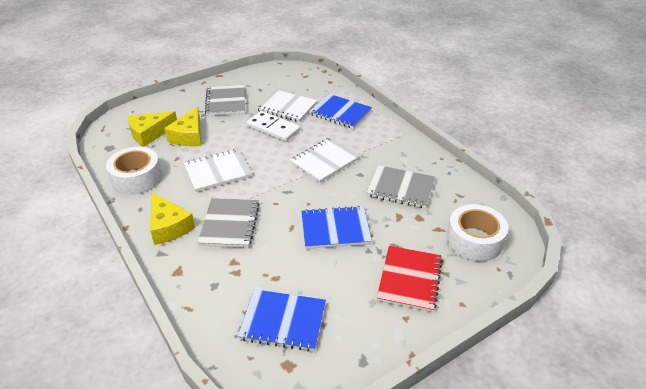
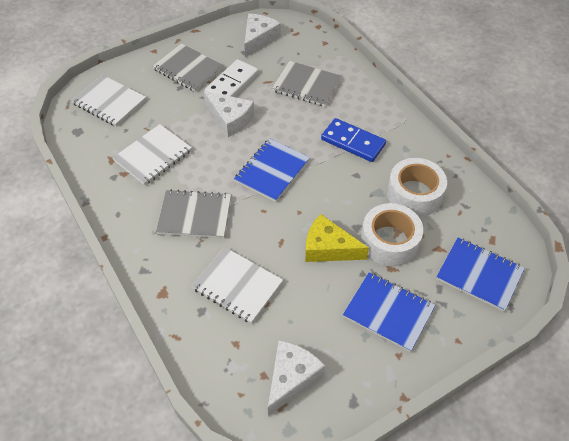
blue domino: 0 -> 1
red notebook: 1 -> 0
white cheese: 0 -> 3
yellow cheese: 3 -> 1

